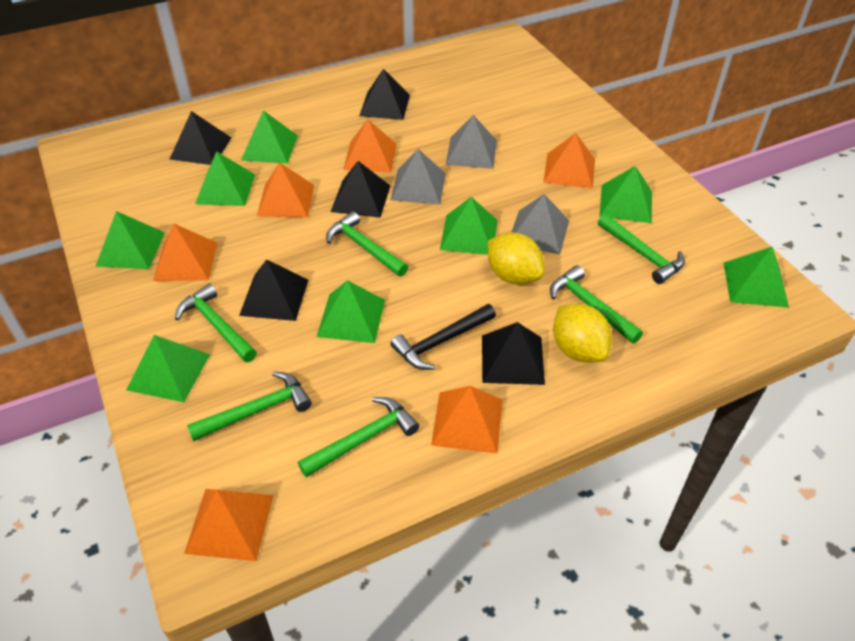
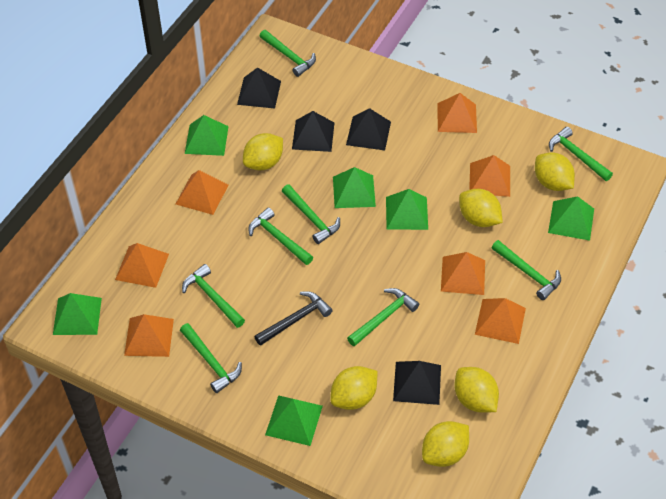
black pyramid: 5 -> 4
green hammer: 6 -> 8
green pyramid: 8 -> 6
grey pyramid: 3 -> 0
orange pyramid: 6 -> 7
yellow lemon: 2 -> 6

